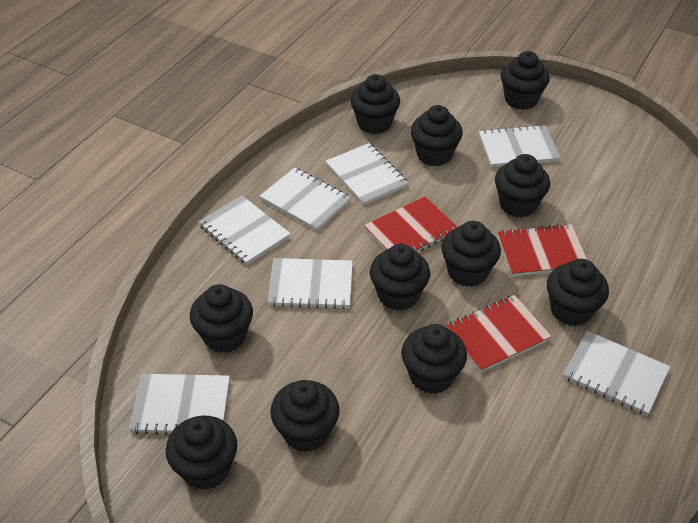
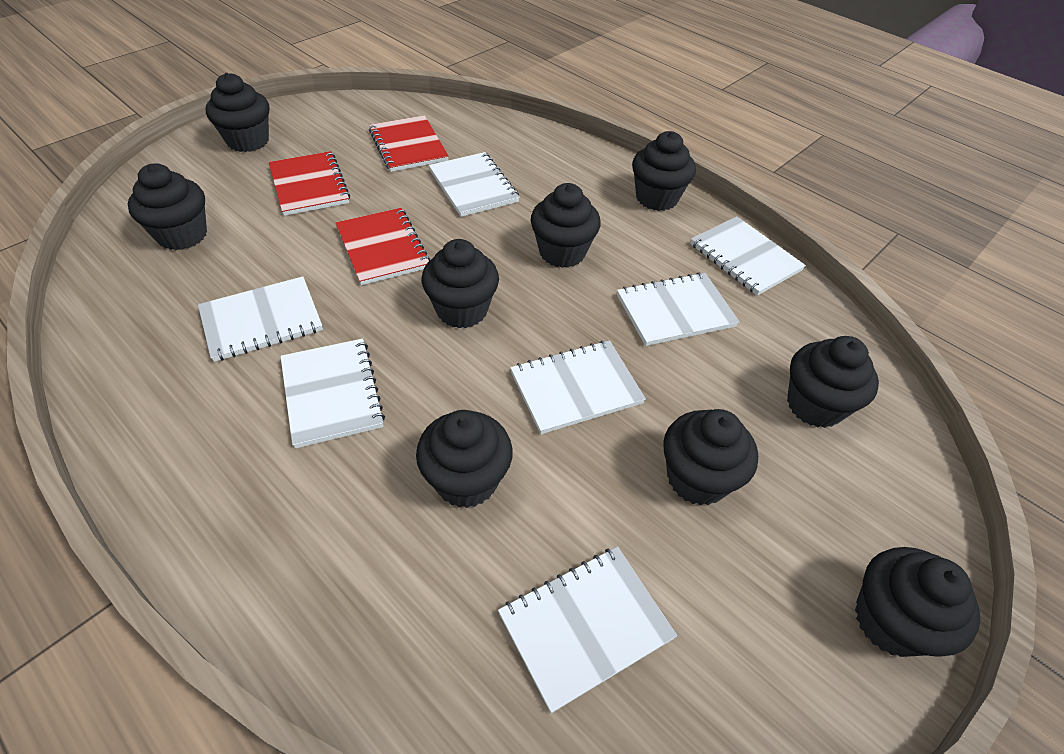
black cupcake: 11 -> 9

